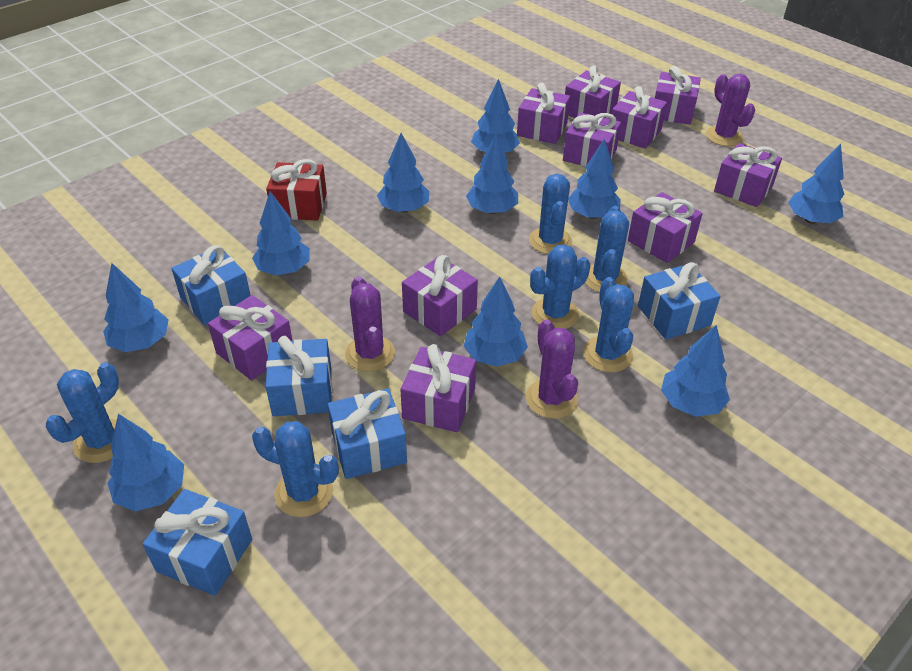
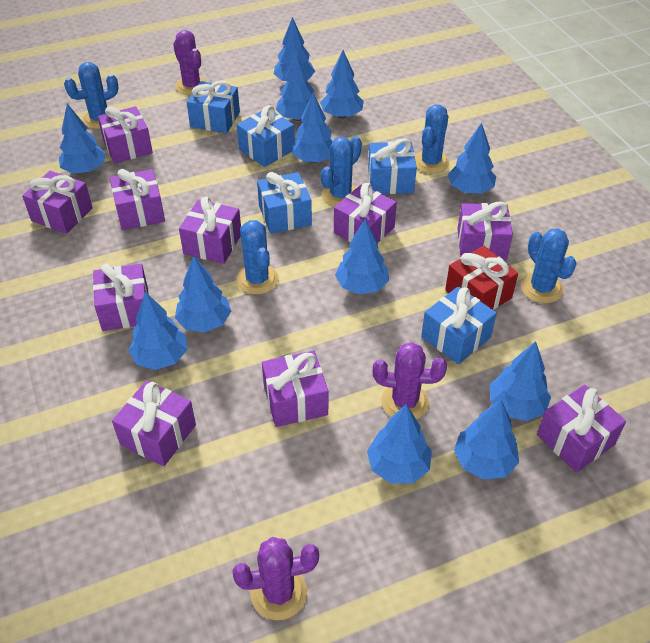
blue cactus: 6 -> 5
blue tree: 10 -> 12

